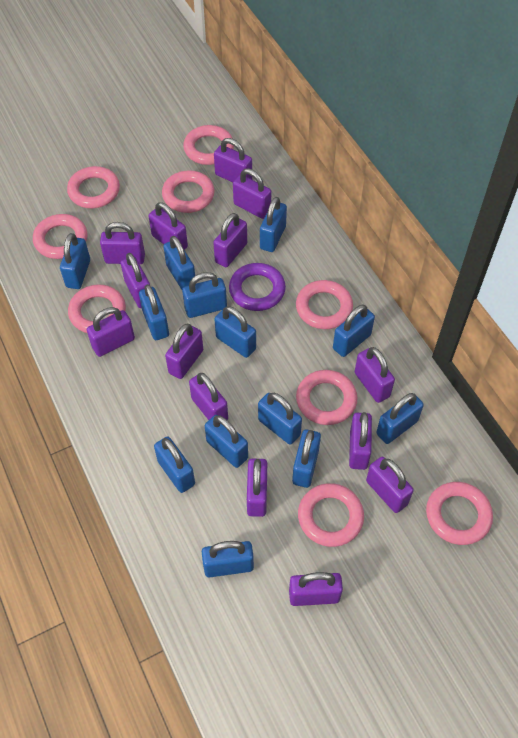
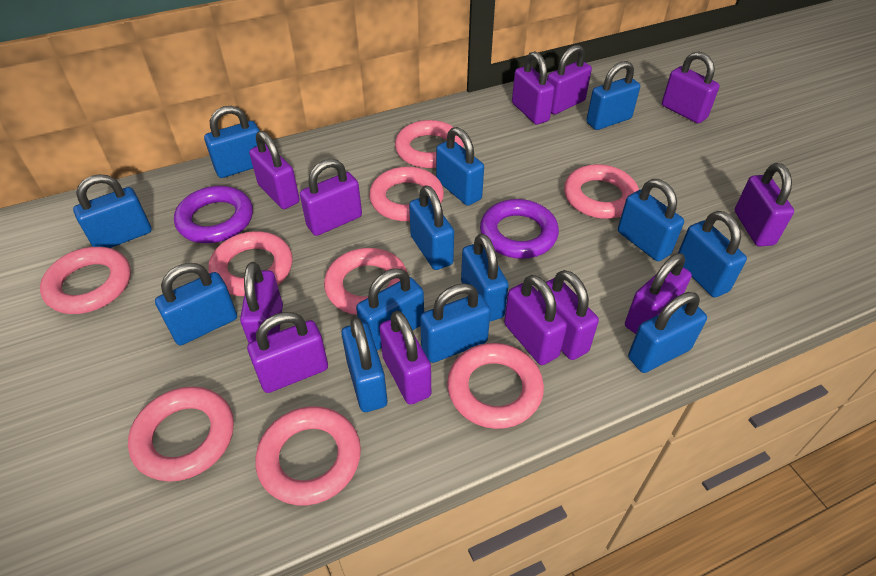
purple padlock: 14 -> 12
purple ring: 1 -> 2

